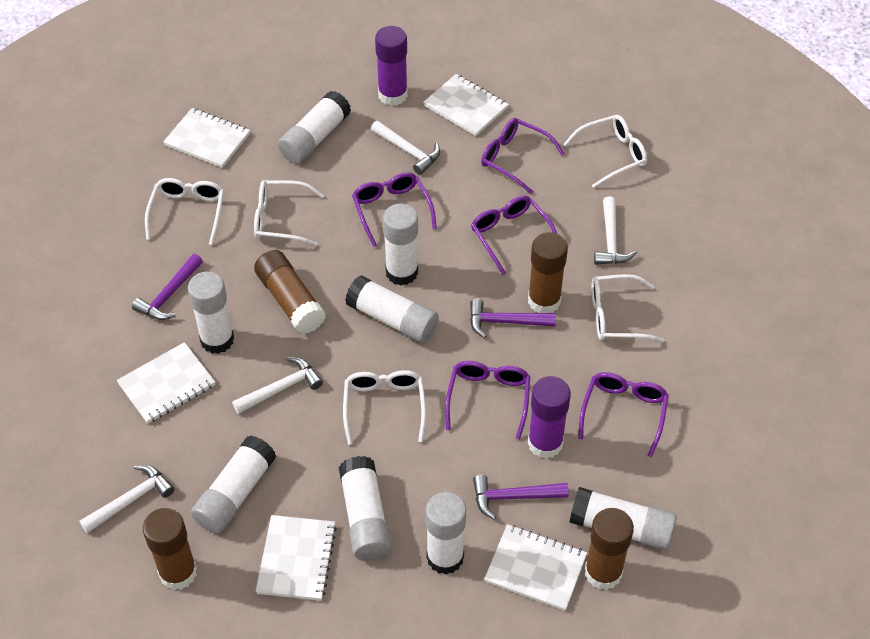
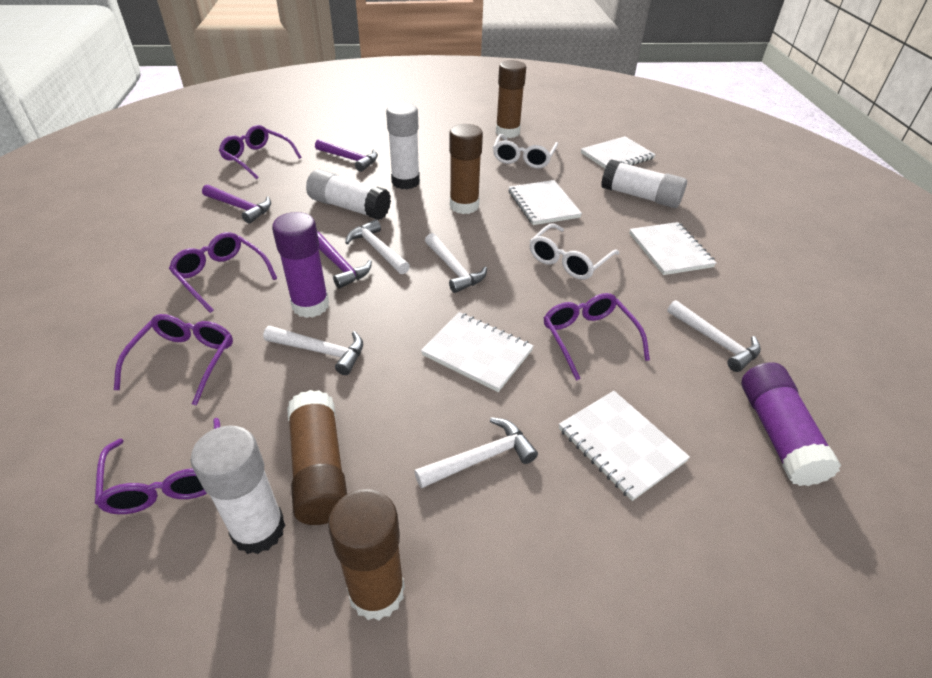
white glasses: 5 -> 2
white glue stick: 8 -> 4
white hammer: 4 -> 5

